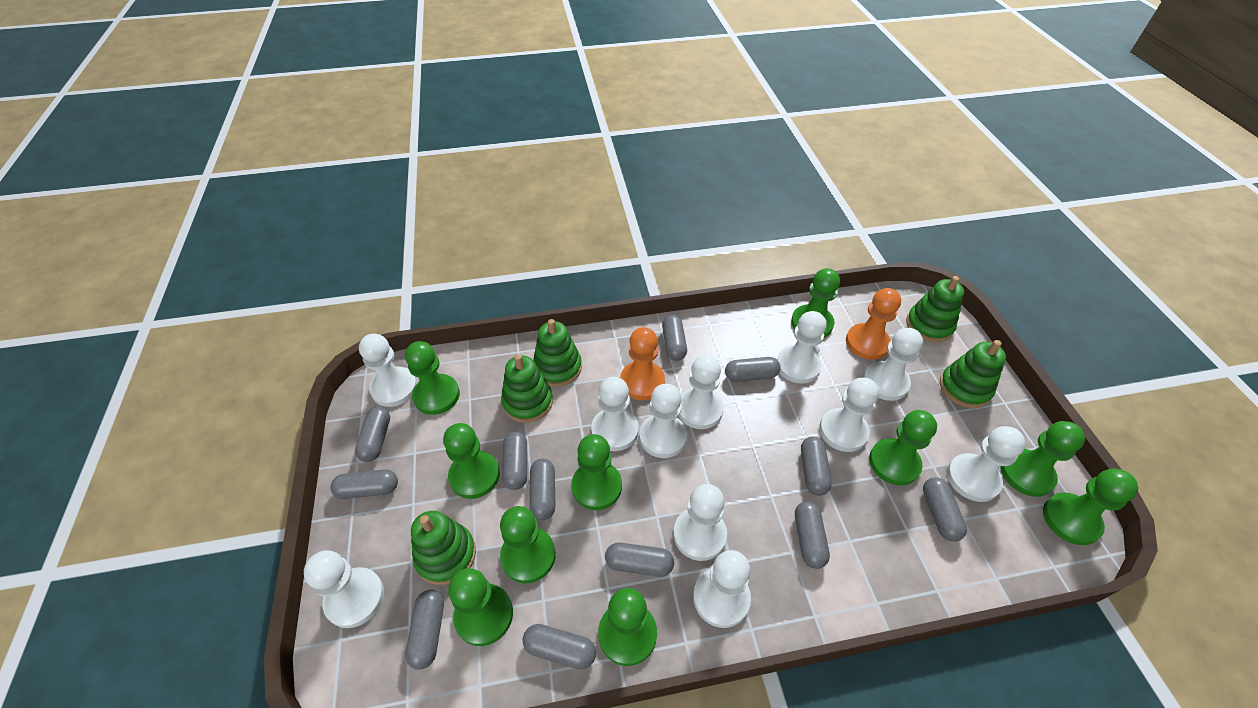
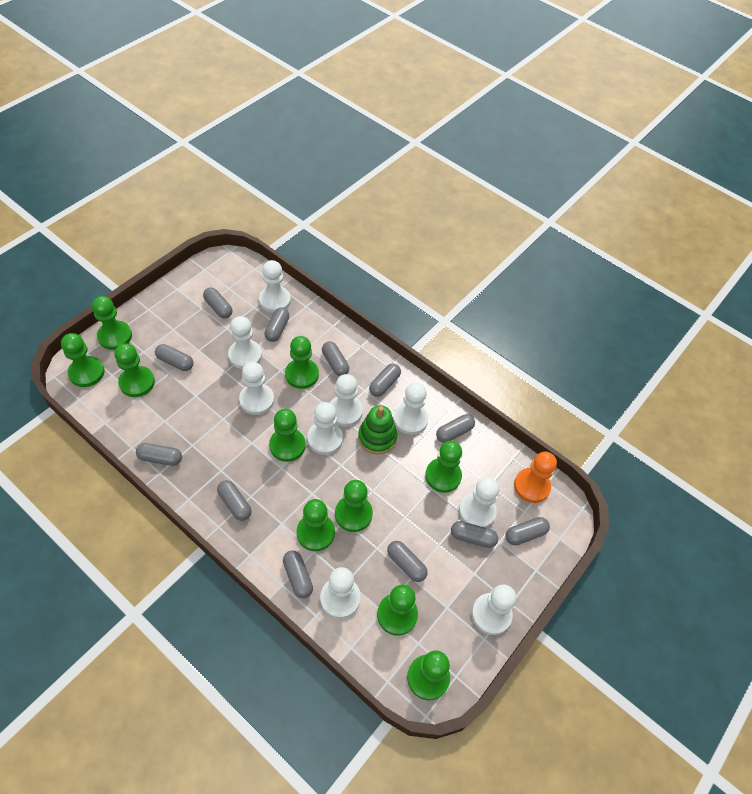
green stacking toy: 5 -> 1
orange pawn: 2 -> 1
white pawn: 11 -> 9

